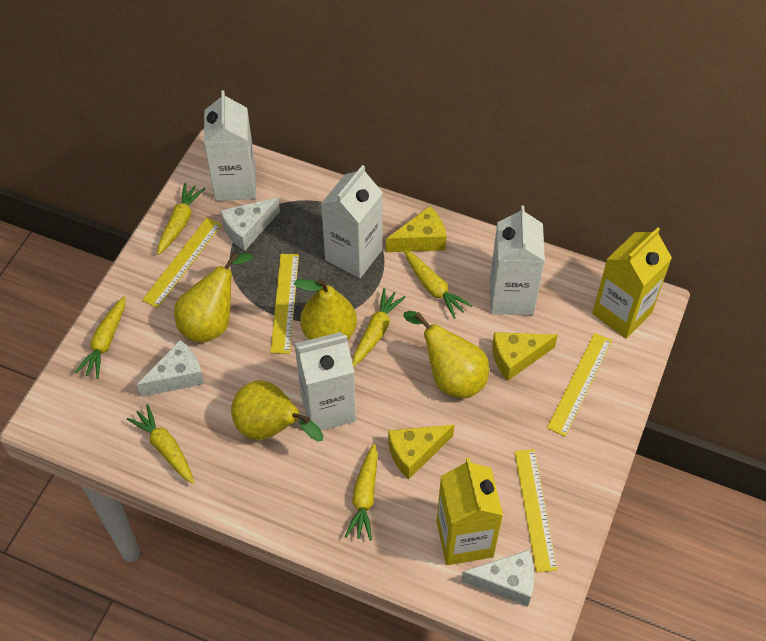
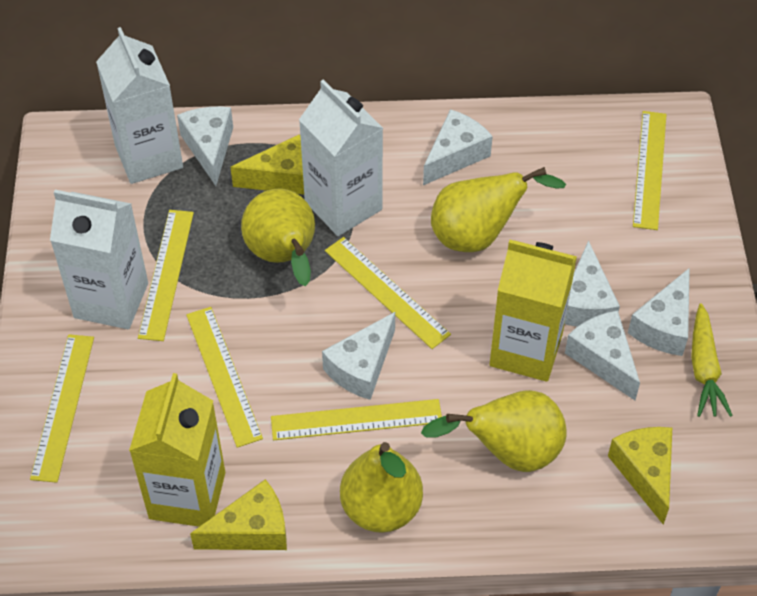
white carton: 4 -> 3
white cheese: 3 -> 6
yellow carrot: 6 -> 1
yellow ruler: 4 -> 6

